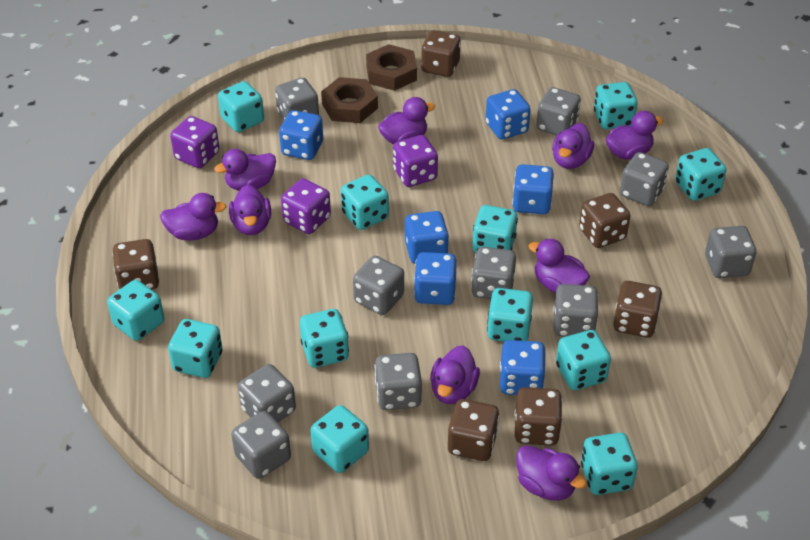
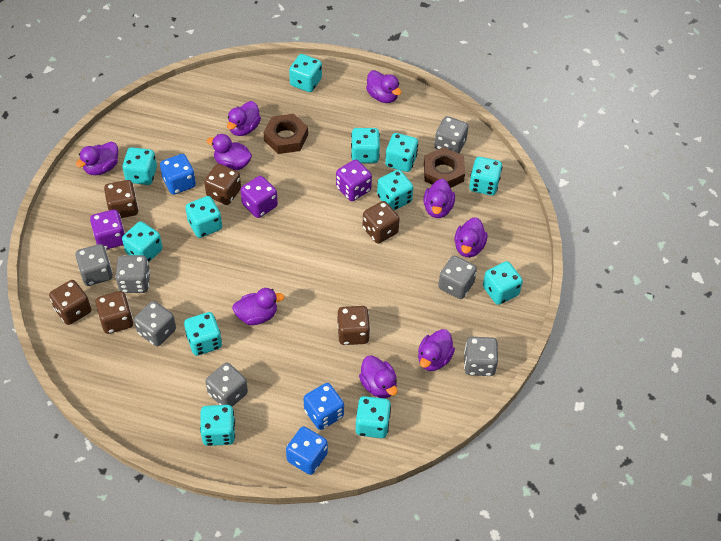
blue dice: 6 -> 3
grey dice: 10 -> 7

